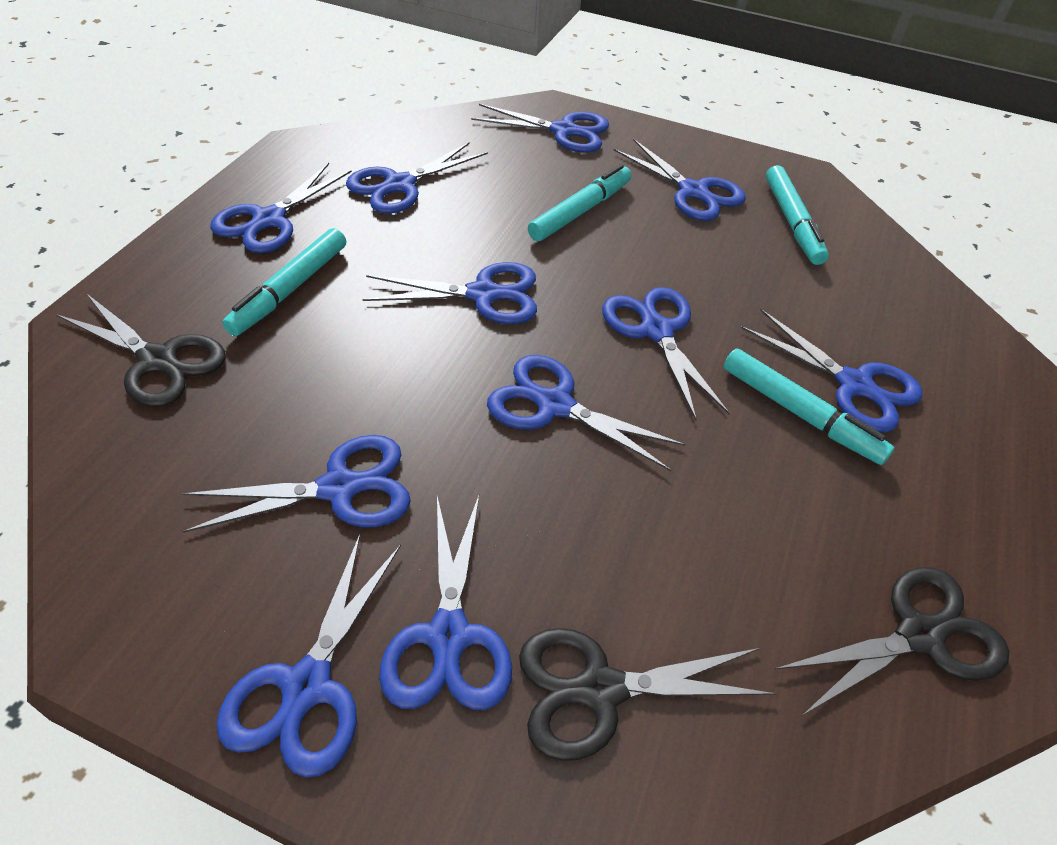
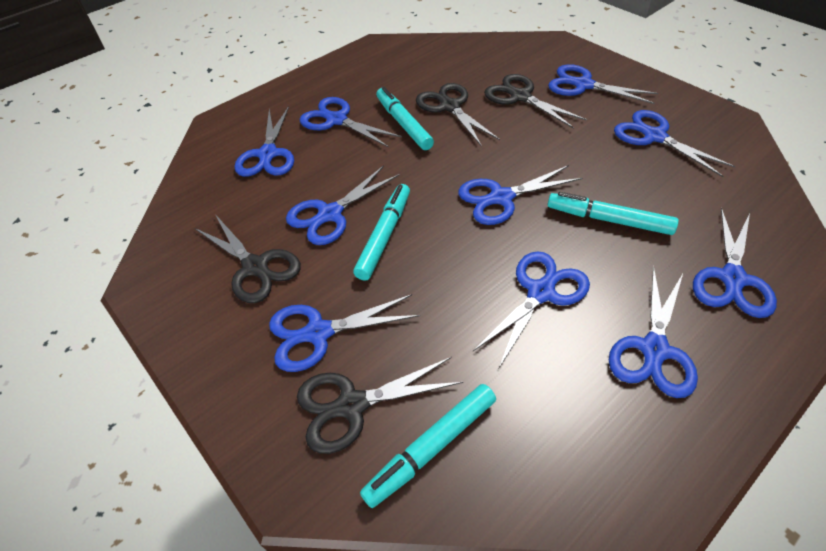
black scissors: 3 -> 4
blue scissors: 11 -> 10

